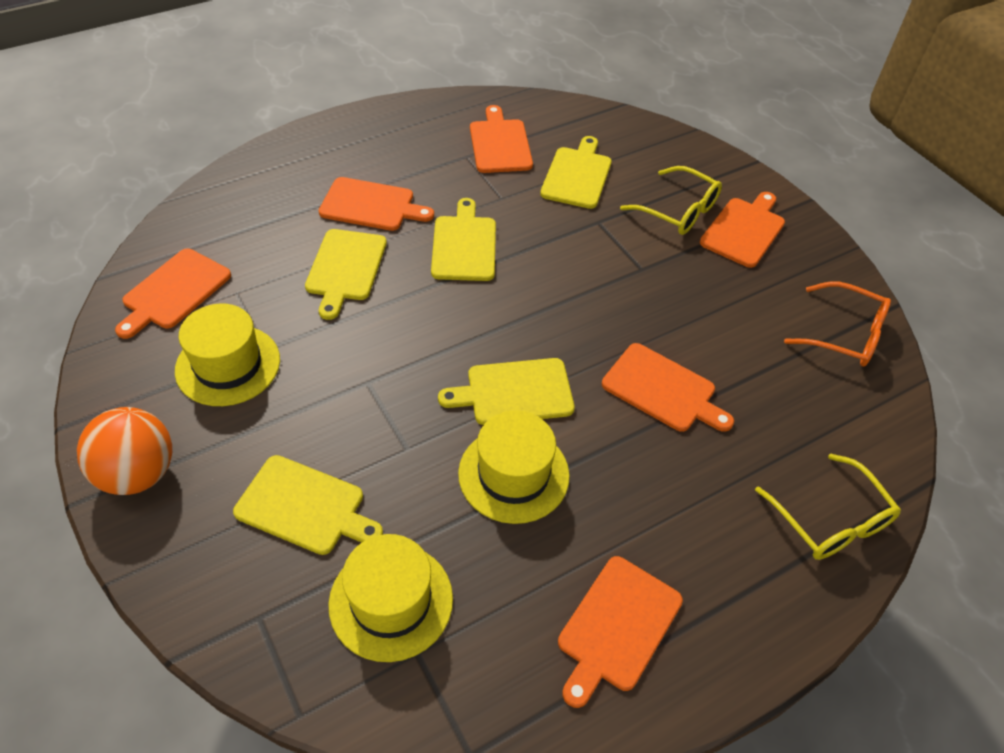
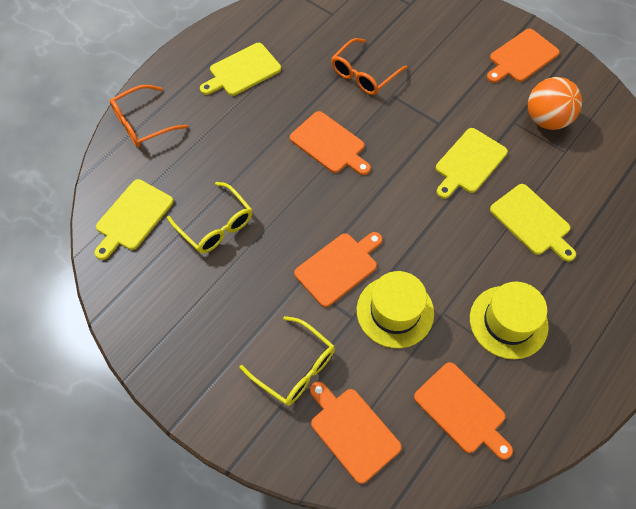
orange cutting board: 6 -> 5
orange glasses: 1 -> 2
yellow cutting board: 5 -> 4
yellow hat: 3 -> 2

